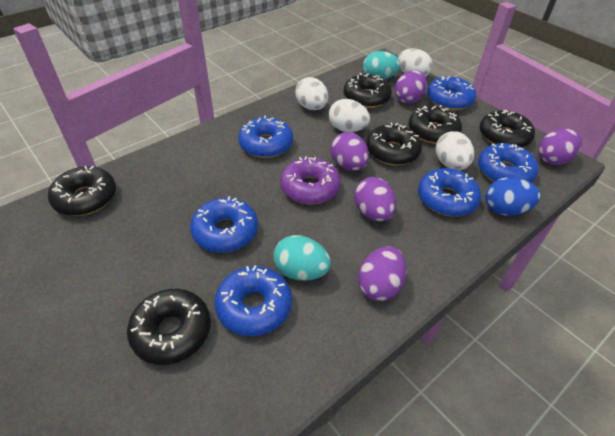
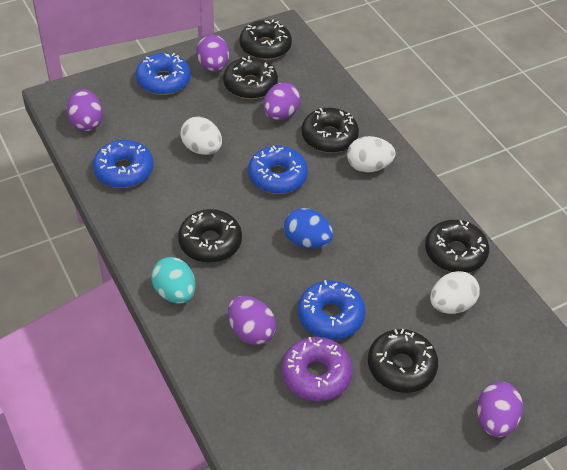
blue donut: 6 -> 4
turquoise egg: 2 -> 1
white egg: 4 -> 3

